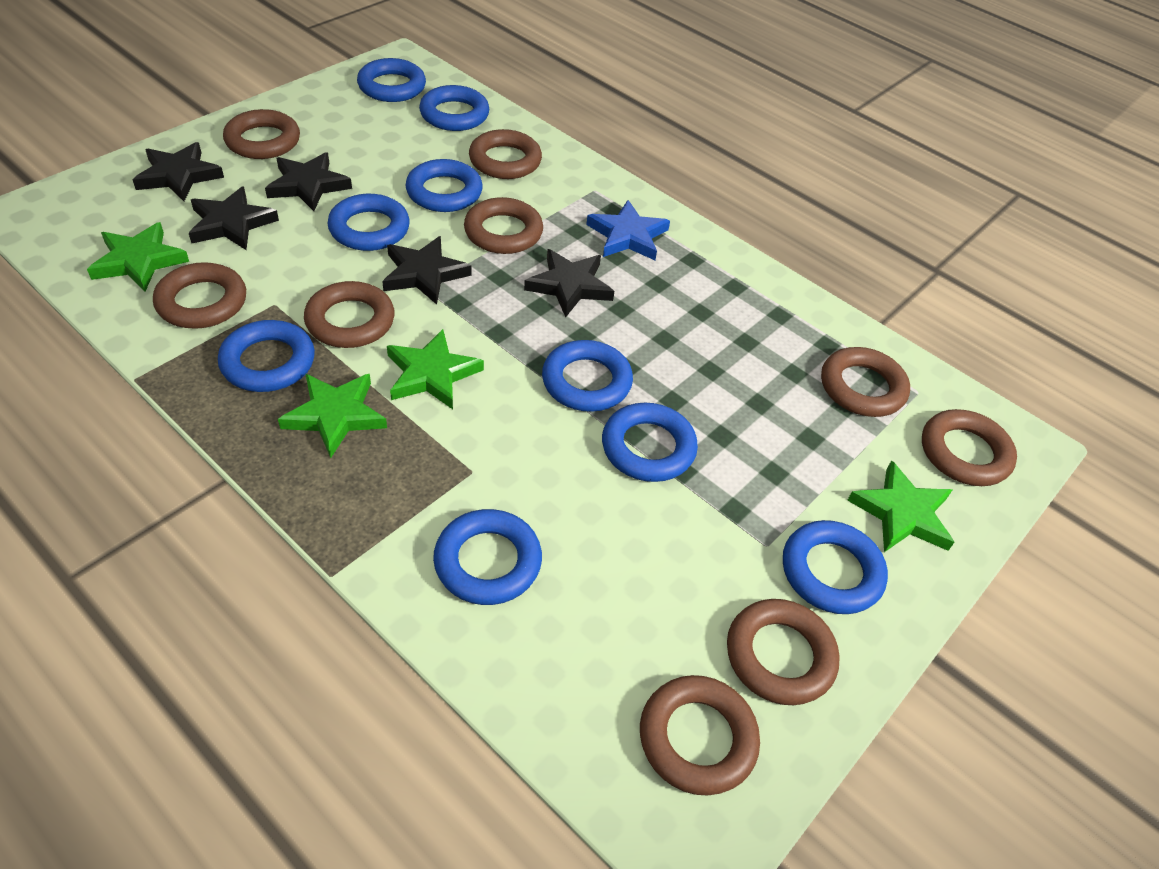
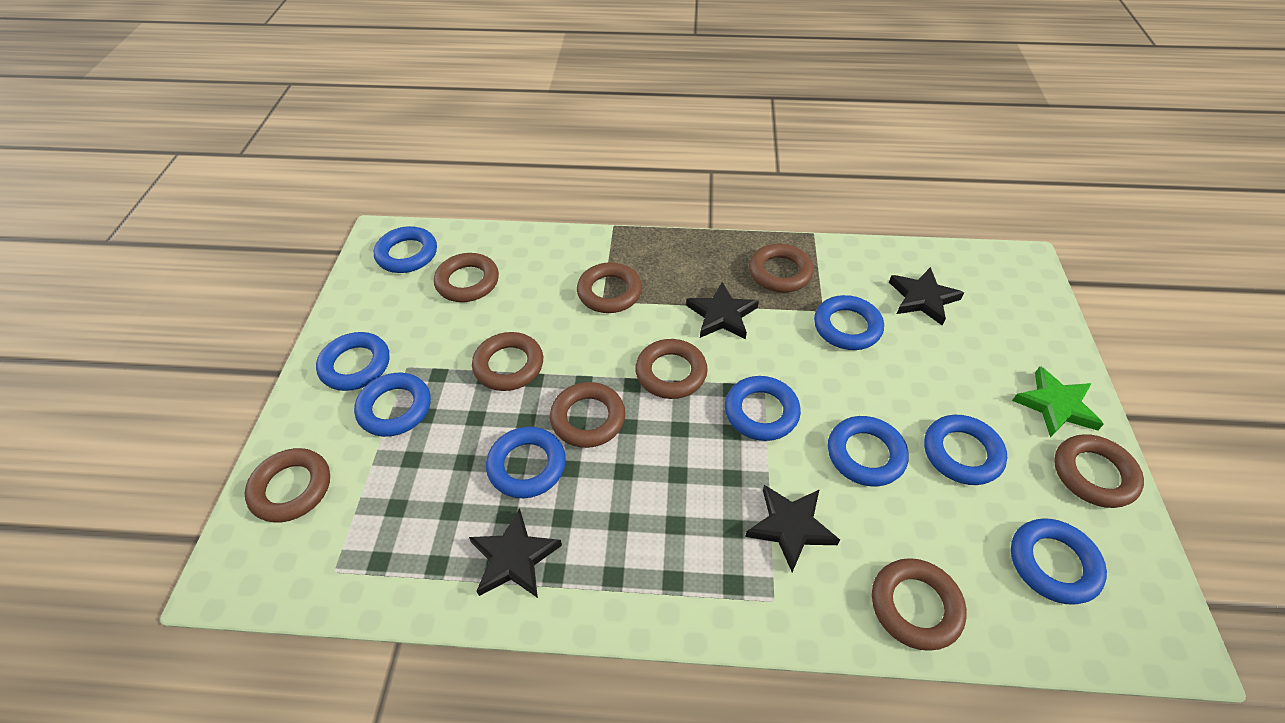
black star: 5 -> 4
blue star: 1 -> 0
green star: 4 -> 1

